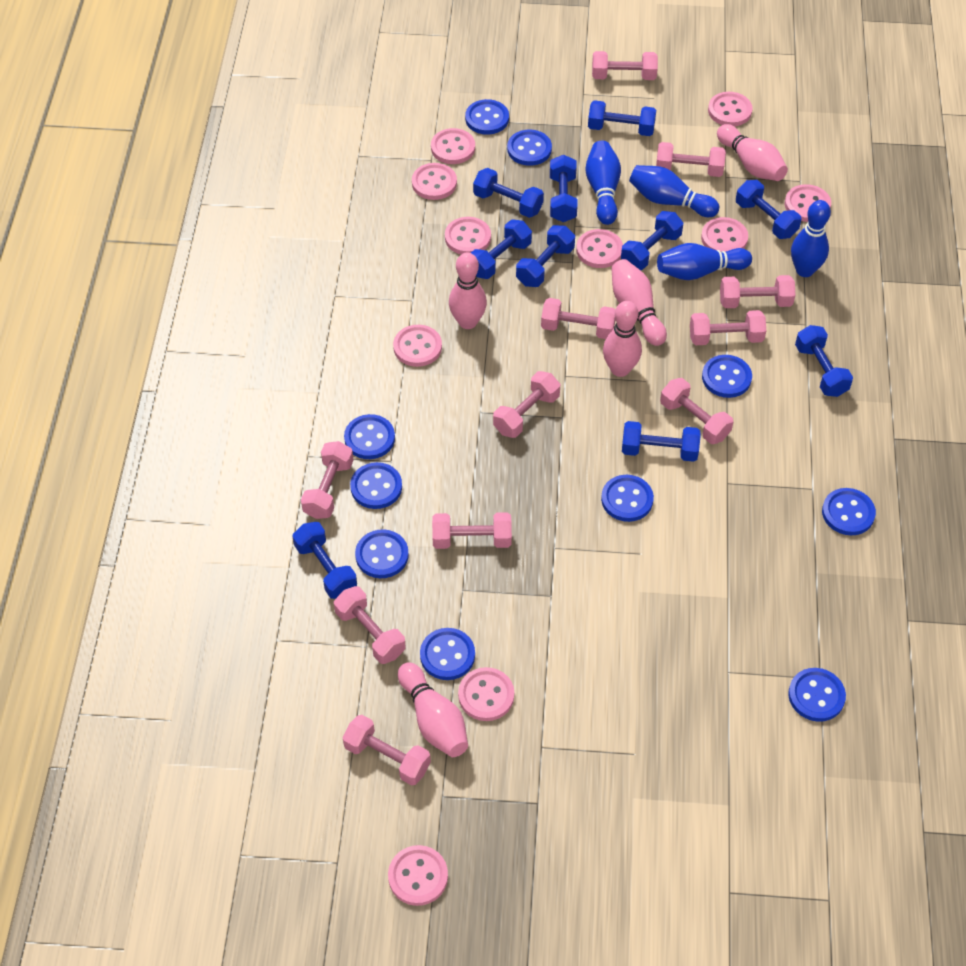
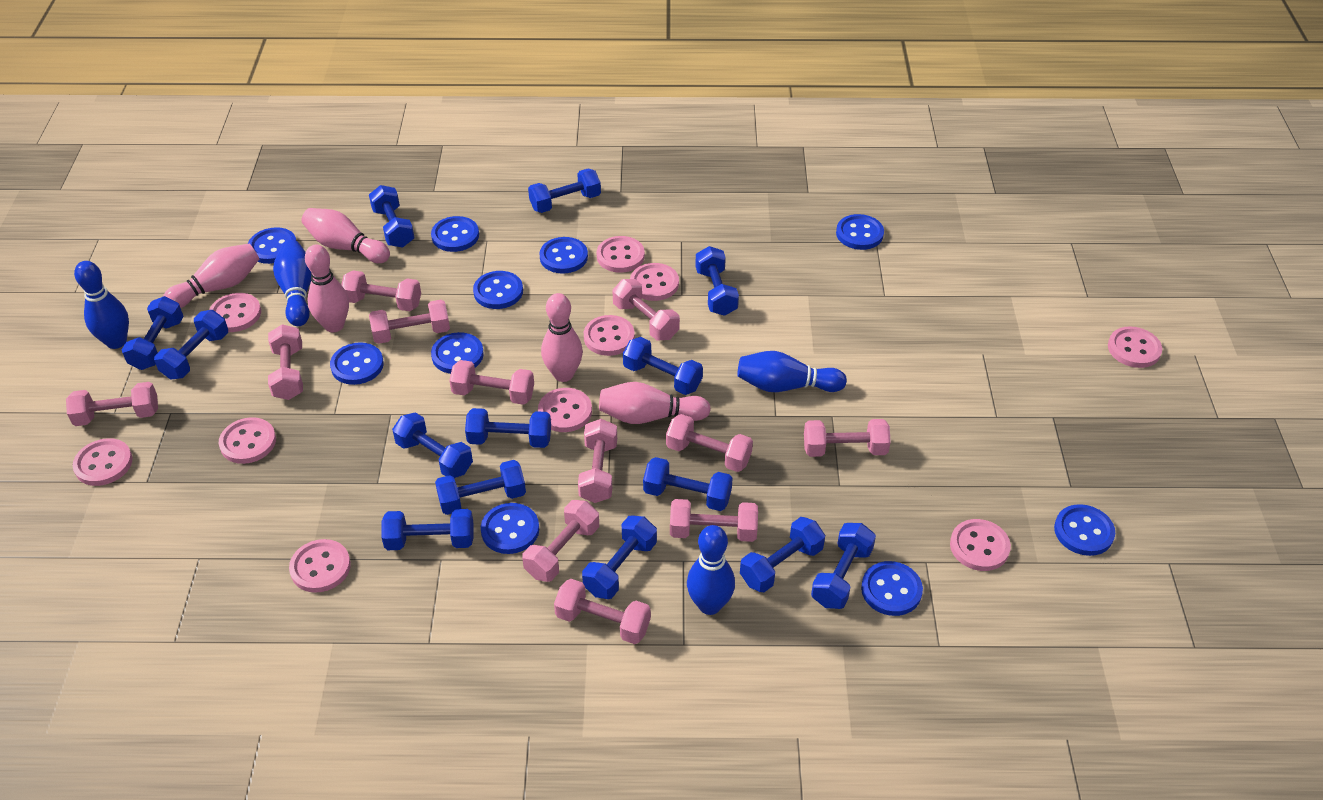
blue dumbbell: 10 -> 14
pink dumbbell: 11 -> 12

